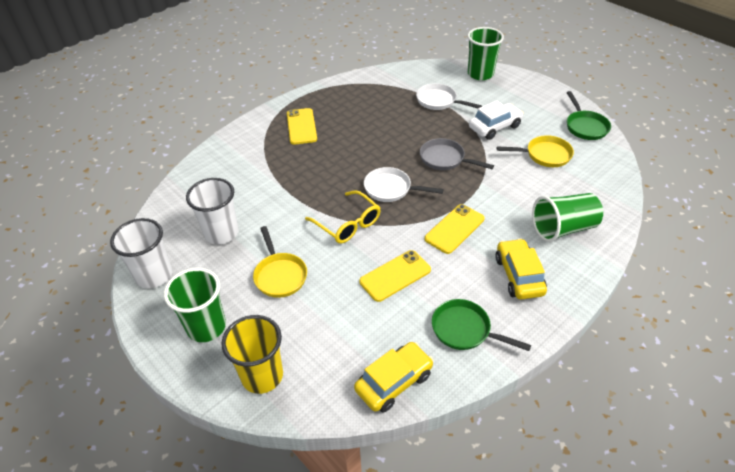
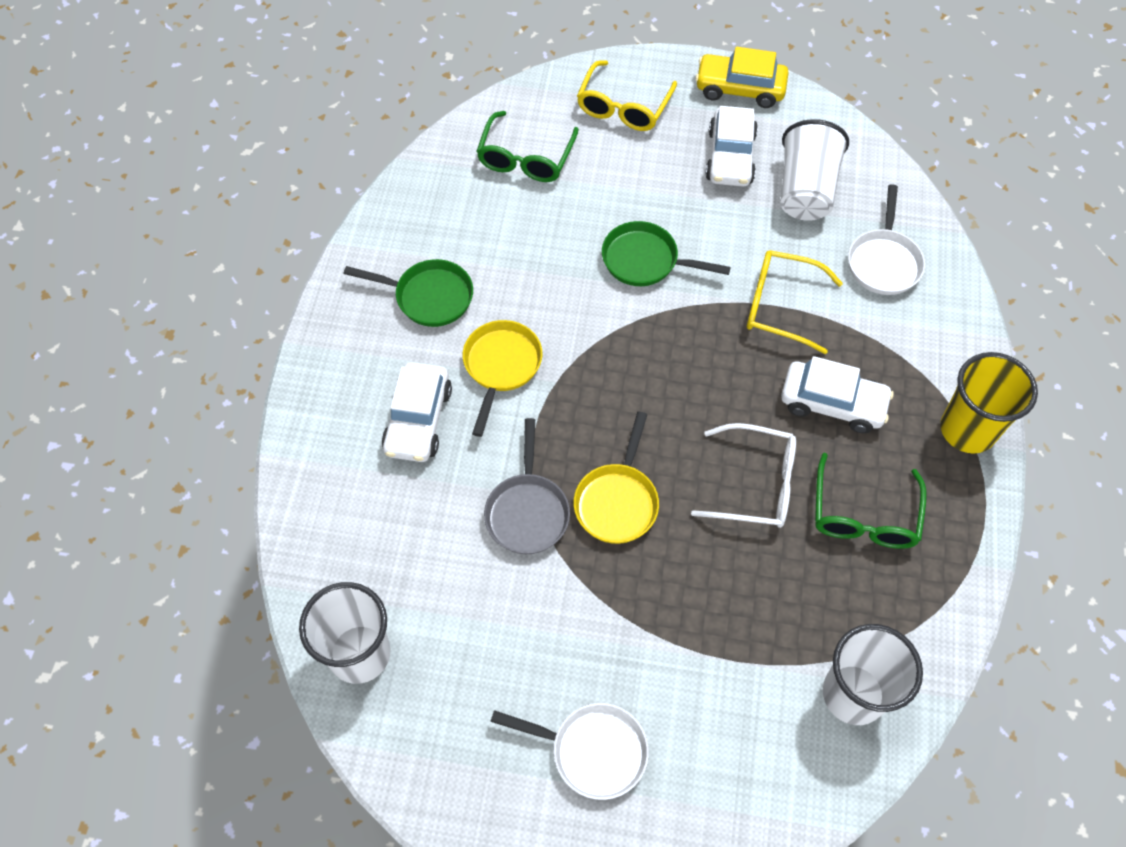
green cup: 3 -> 0
green glasses: 0 -> 2
white car: 1 -> 3
white cup: 2 -> 3
white glasses: 0 -> 1
yellow car: 2 -> 1
yellow glasses: 1 -> 2
yellow phone: 3 -> 0

